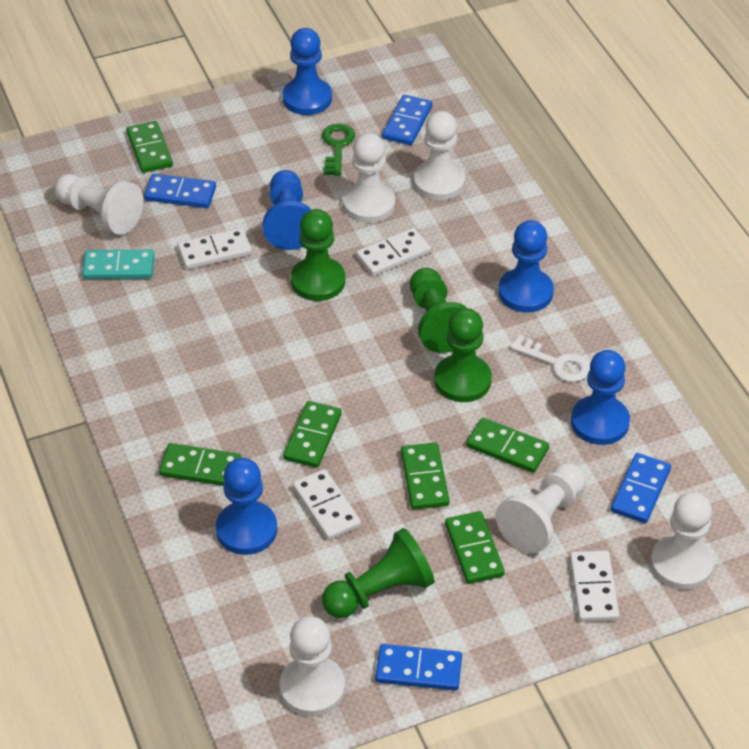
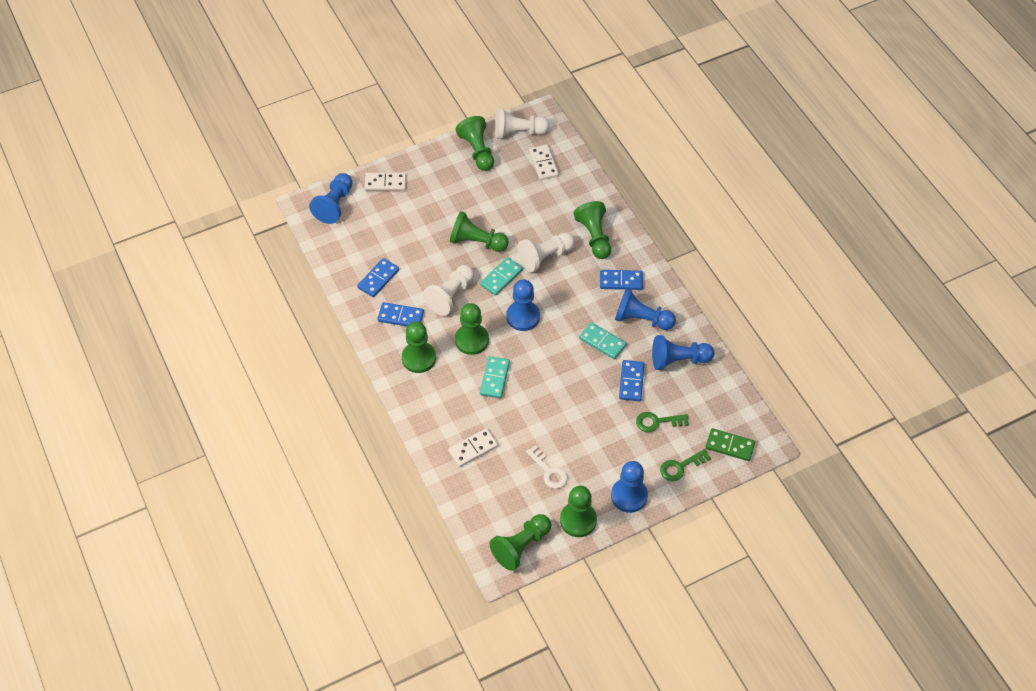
green domino: 6 -> 1
green key: 1 -> 2
green pawn: 4 -> 7
turquoise domino: 1 -> 3
white domino: 4 -> 3
white pawn: 6 -> 3

